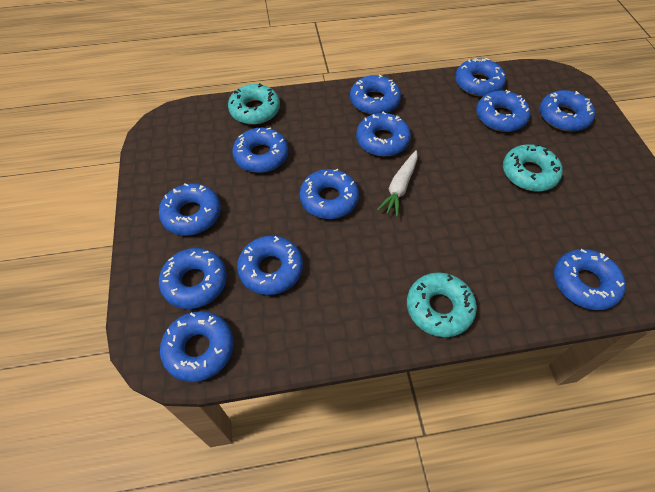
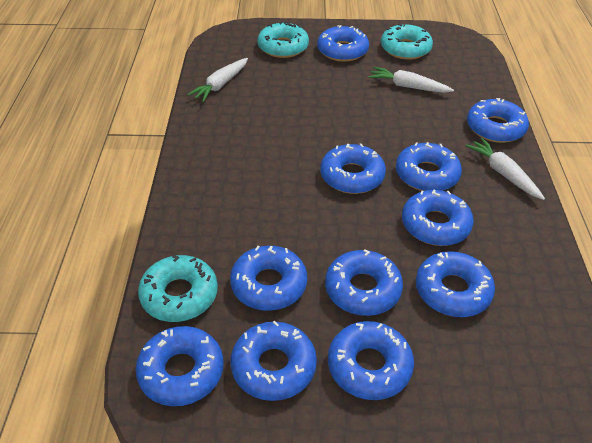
blue donut: 12 -> 11
white carrot: 1 -> 3

